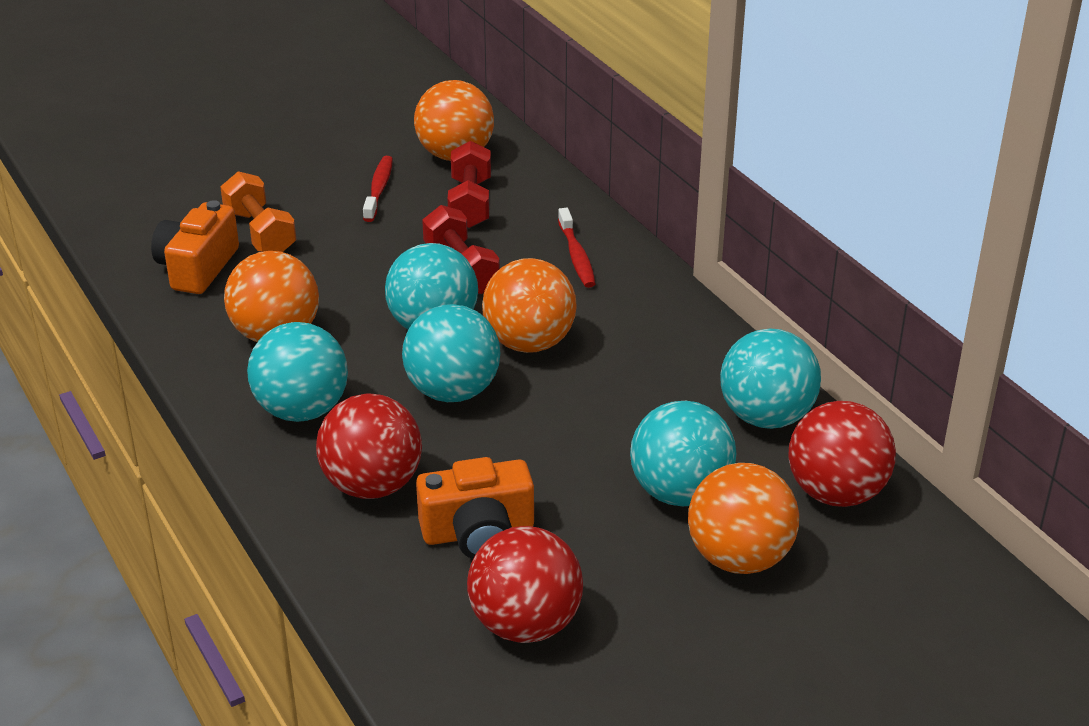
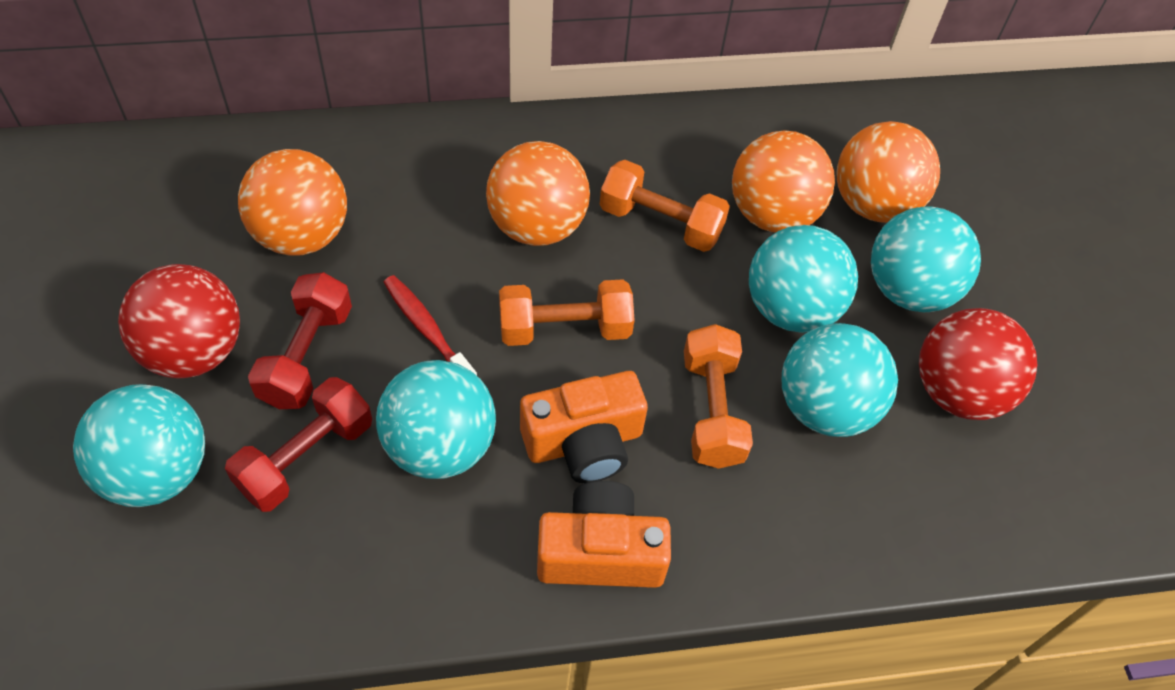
orange dumbbell: 1 -> 3
red ball: 3 -> 2
red toothbrush: 2 -> 1

